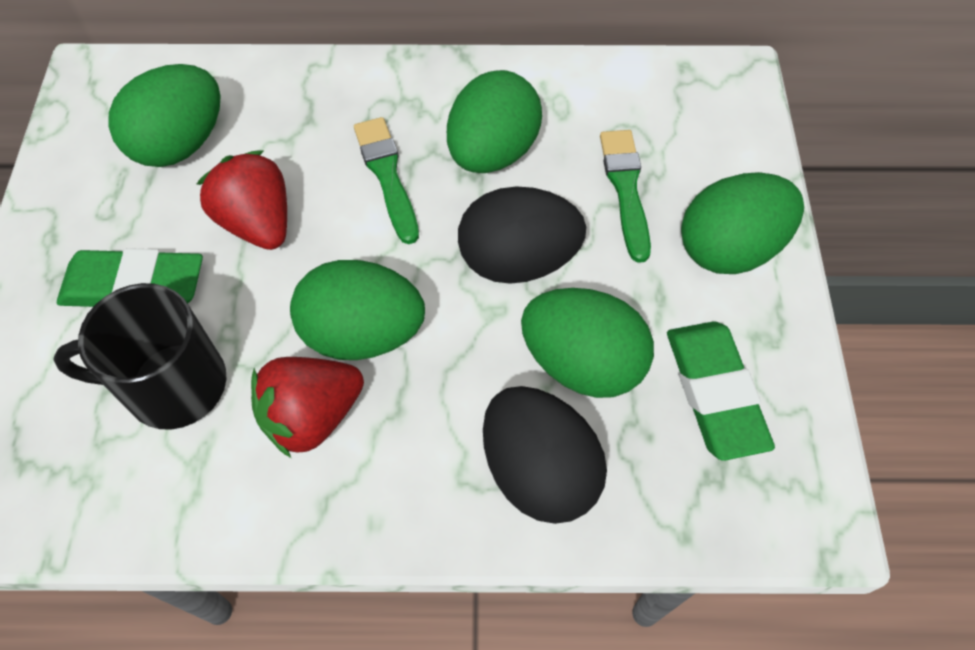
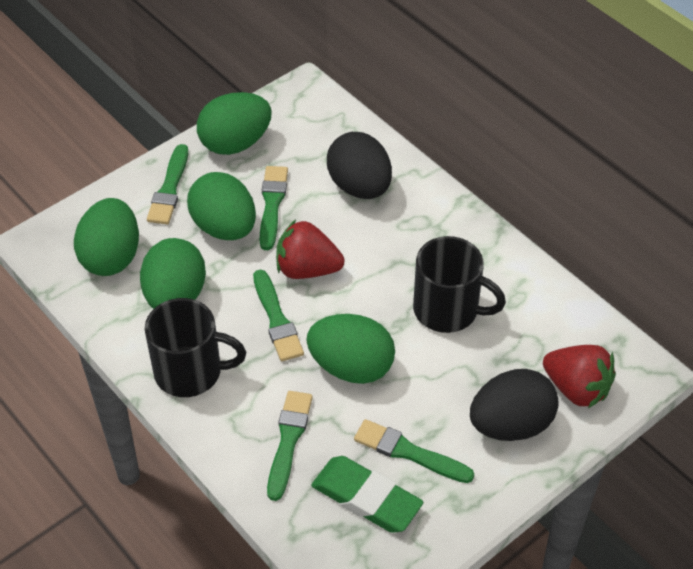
black mug: 1 -> 2
green brush: 2 -> 5
green eraser: 2 -> 1

